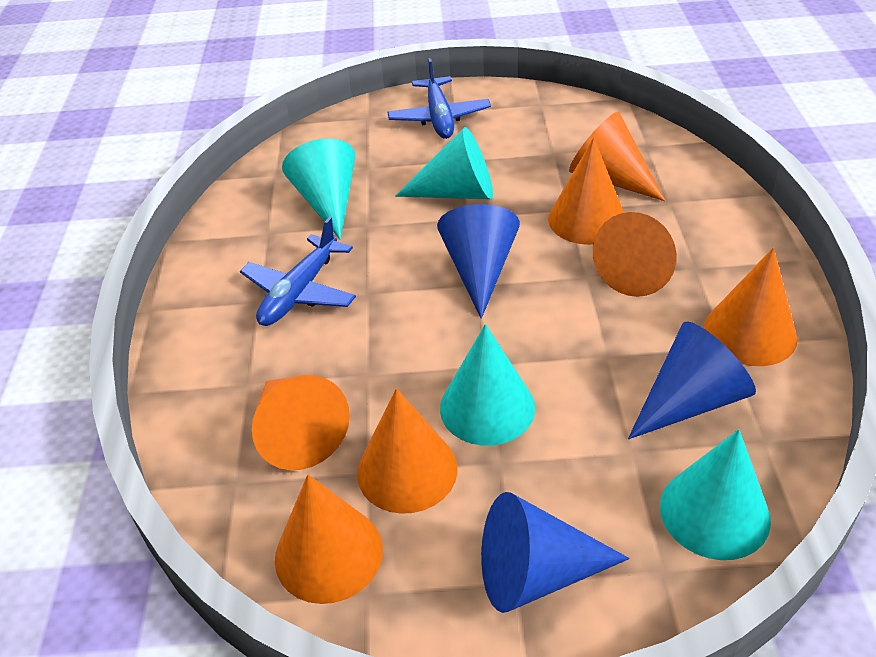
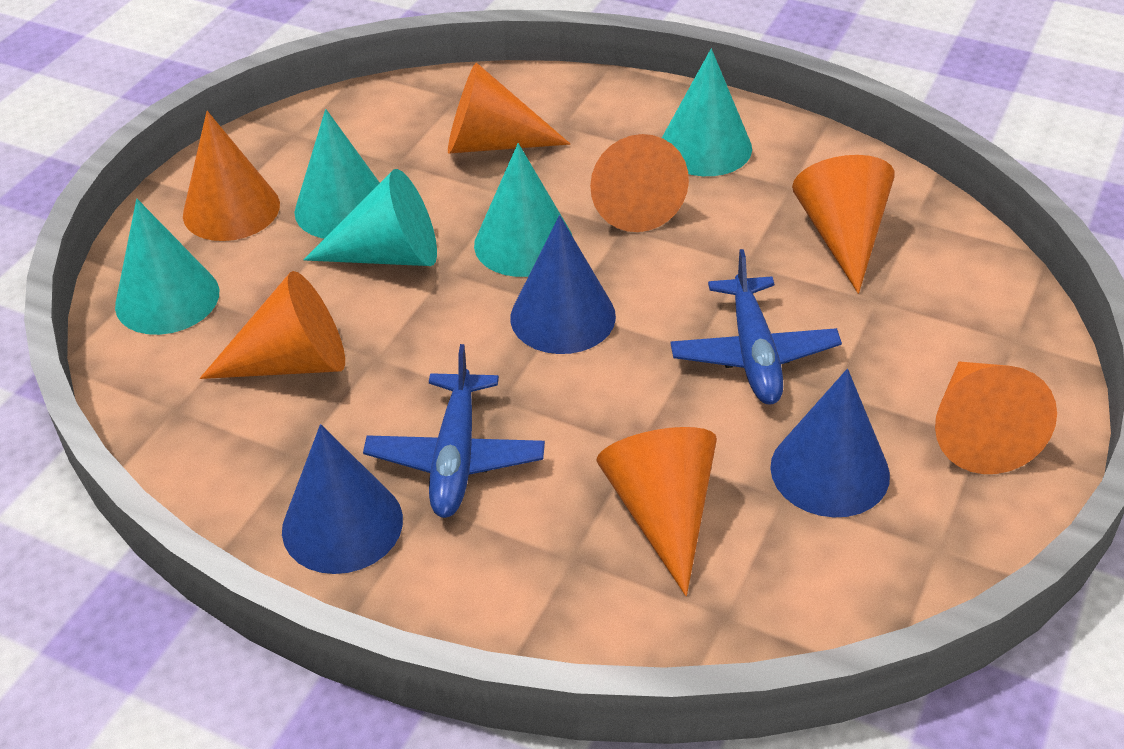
turquoise cone: 4 -> 5

